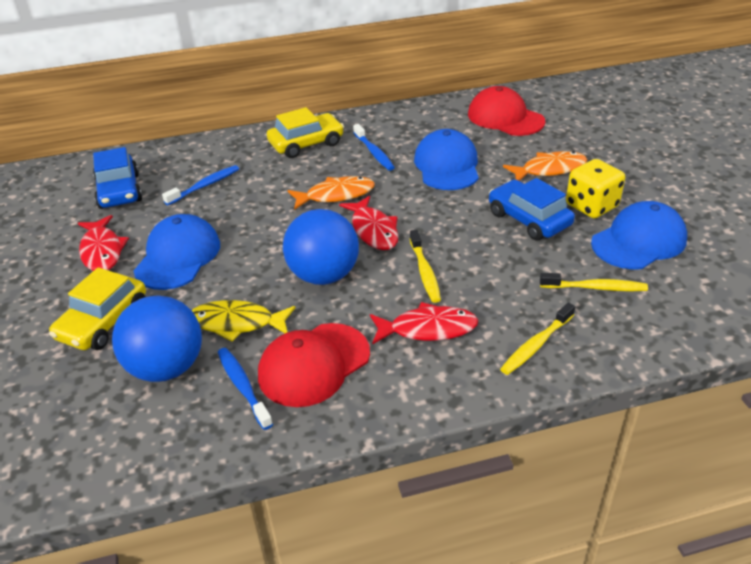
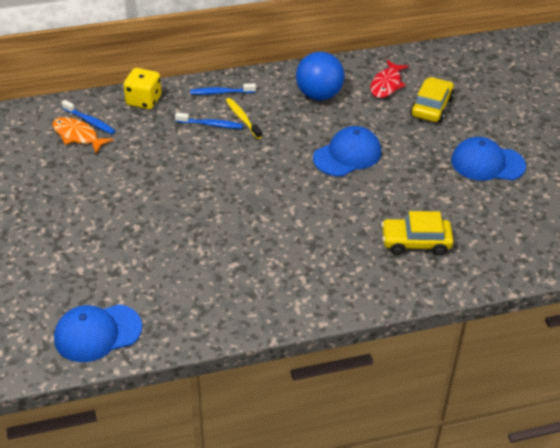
blue ball: 2 -> 1
blue car: 2 -> 0
orange fish: 2 -> 1
red cap: 2 -> 0
red fish: 3 -> 1
yellow fish: 1 -> 0
yellow toothbrush: 3 -> 1

